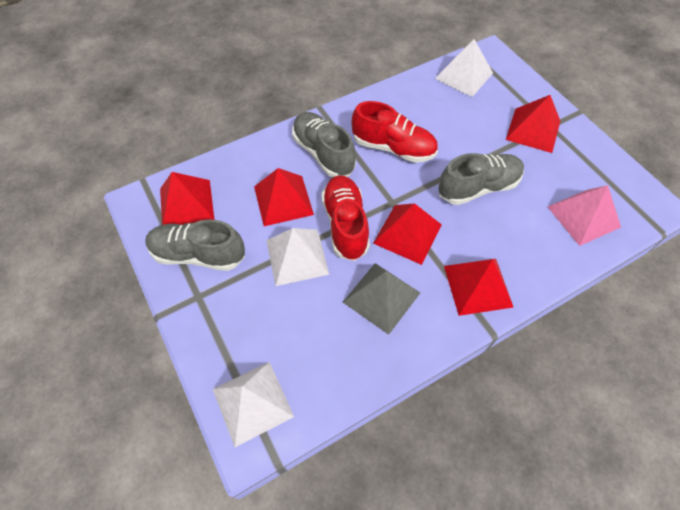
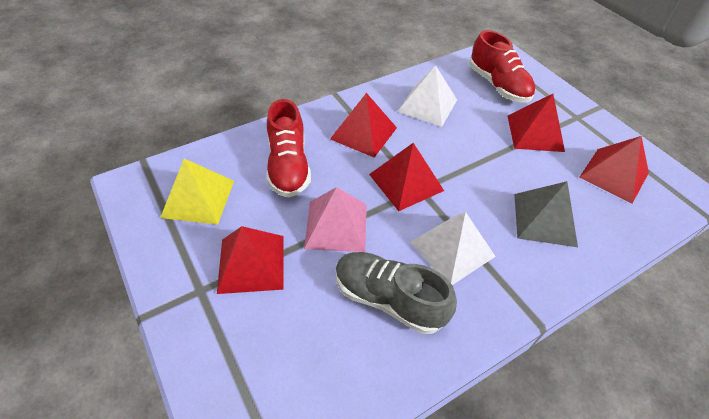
grey shoe: 3 -> 1
white pyramid: 3 -> 2
yellow pyramid: 0 -> 1

